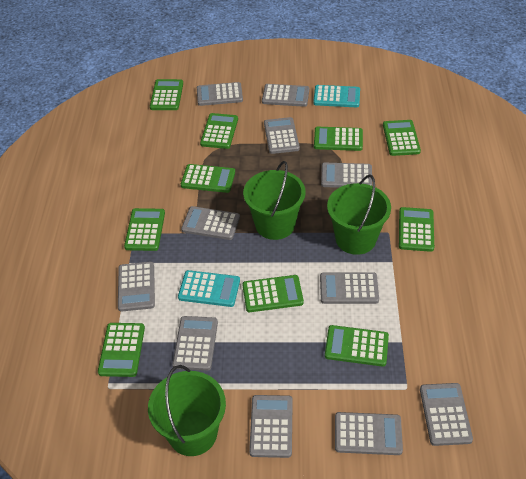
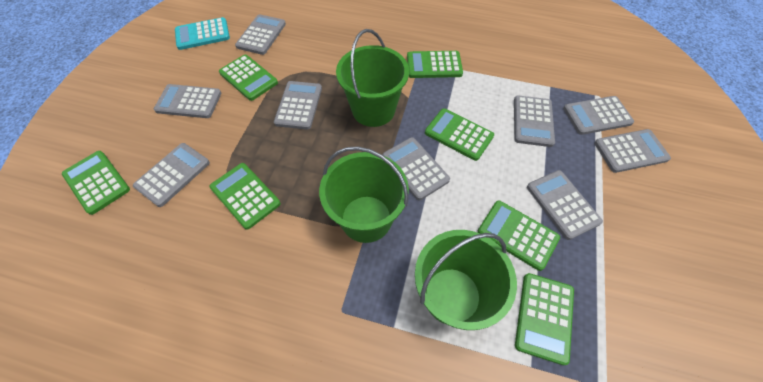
green calculator: 10 -> 7
grey calculator: 11 -> 9
turquoise calculator: 2 -> 1

